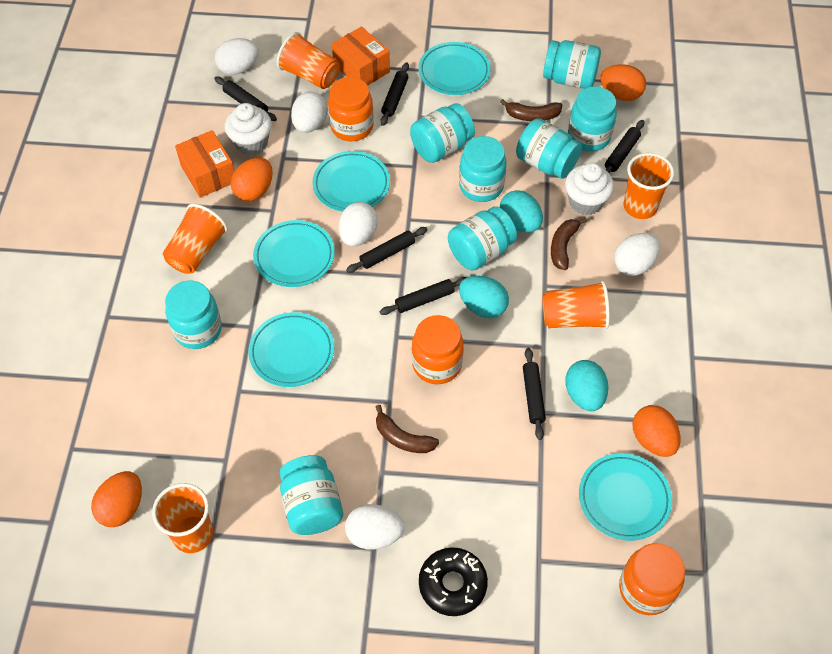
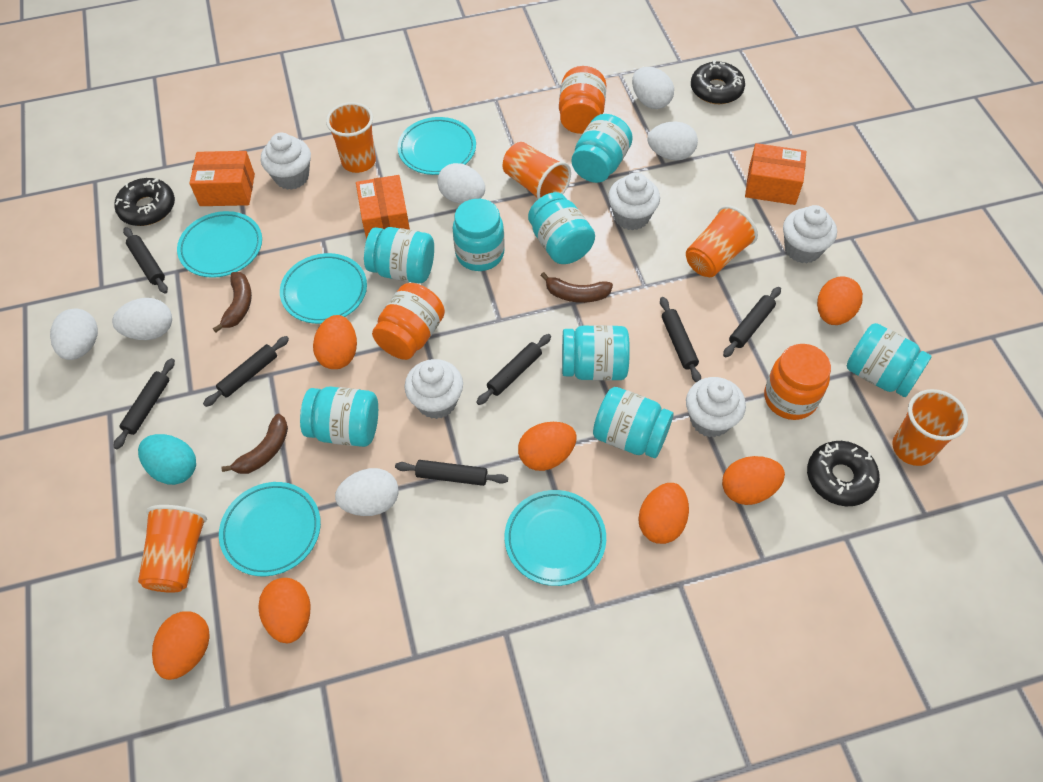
black donut: 1 -> 3
black rolling pin: 6 -> 7
orange box: 2 -> 3
orange egg: 4 -> 7
turquoise egg: 3 -> 1
white cupcake: 2 -> 5
white egg: 5 -> 6

